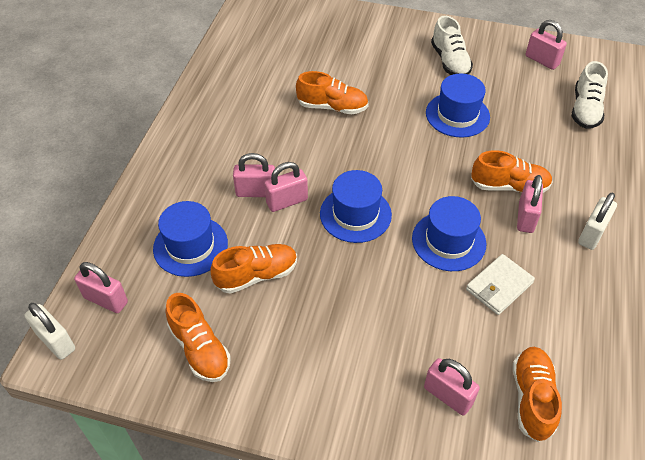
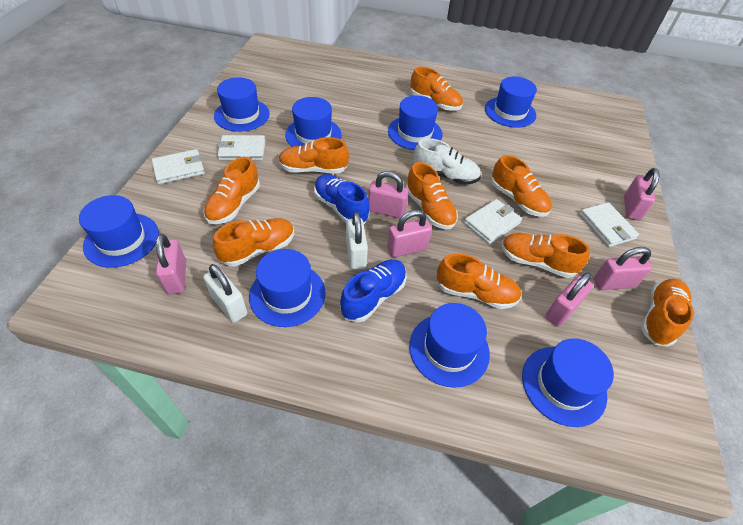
blue hat: 4 -> 8
blue shoe: 0 -> 2
orange shoe: 5 -> 9
white shoe: 2 -> 1
white wallet: 1 -> 4

